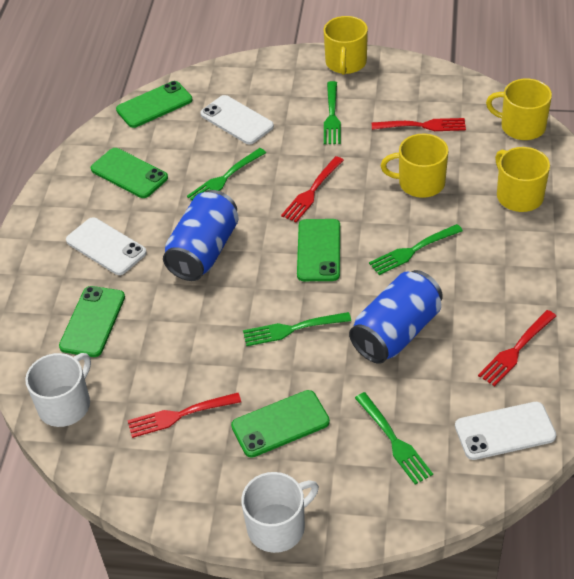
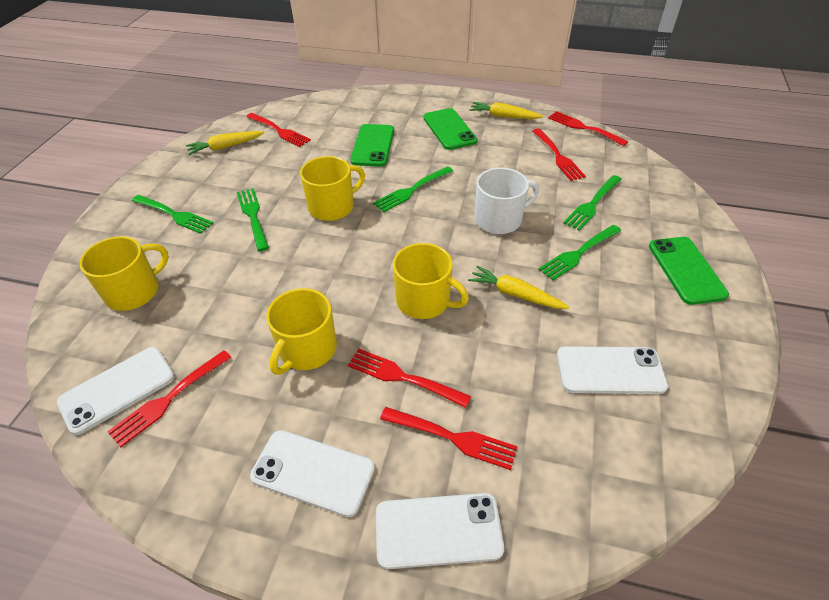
blue can: 2 -> 0
green phone: 5 -> 3
red fork: 4 -> 6
white mug: 2 -> 1
white phone: 3 -> 4
yellow carrot: 0 -> 3

